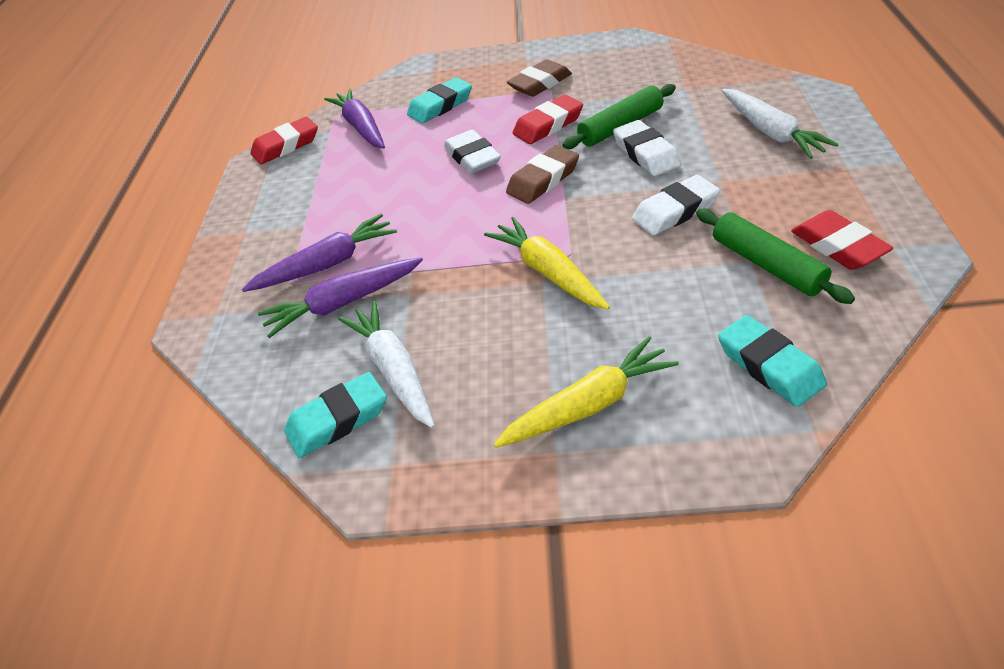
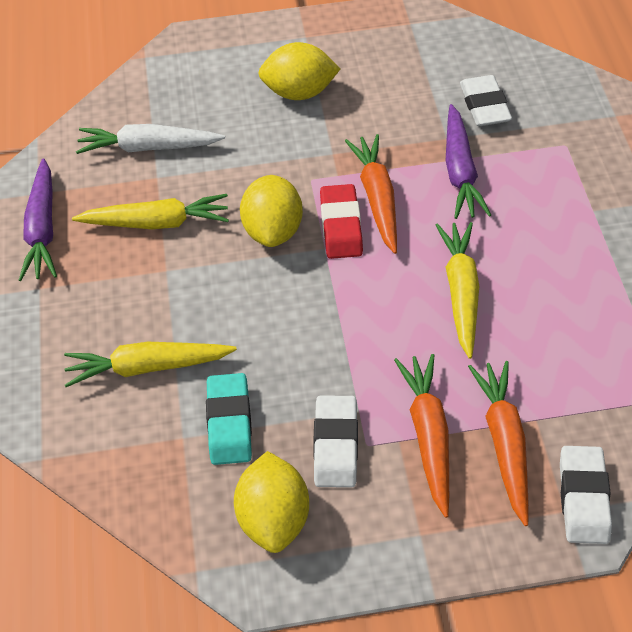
brown eraser: 2 -> 0
green rolling pin: 2 -> 0
orange carrot: 0 -> 3
purple carrot: 3 -> 2
red eraser: 3 -> 1
turquoise eraser: 3 -> 1
white carrot: 2 -> 1
yellow carrot: 2 -> 3
yellow lemon: 0 -> 3

